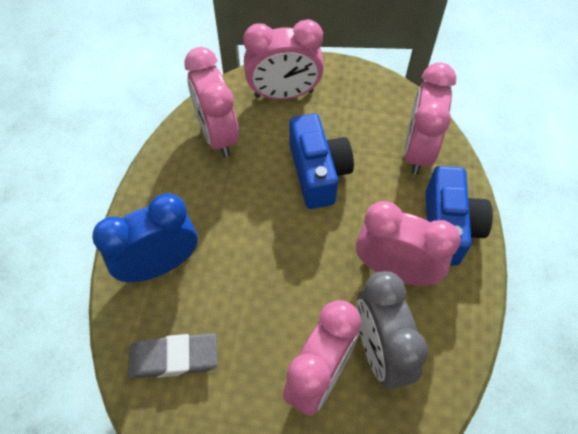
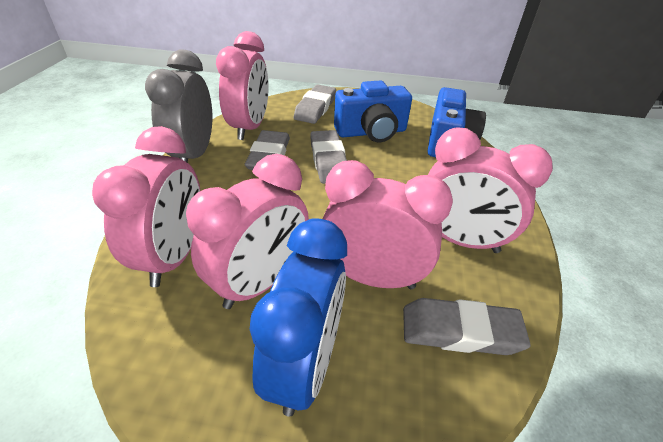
grey eraser: 1 -> 4

